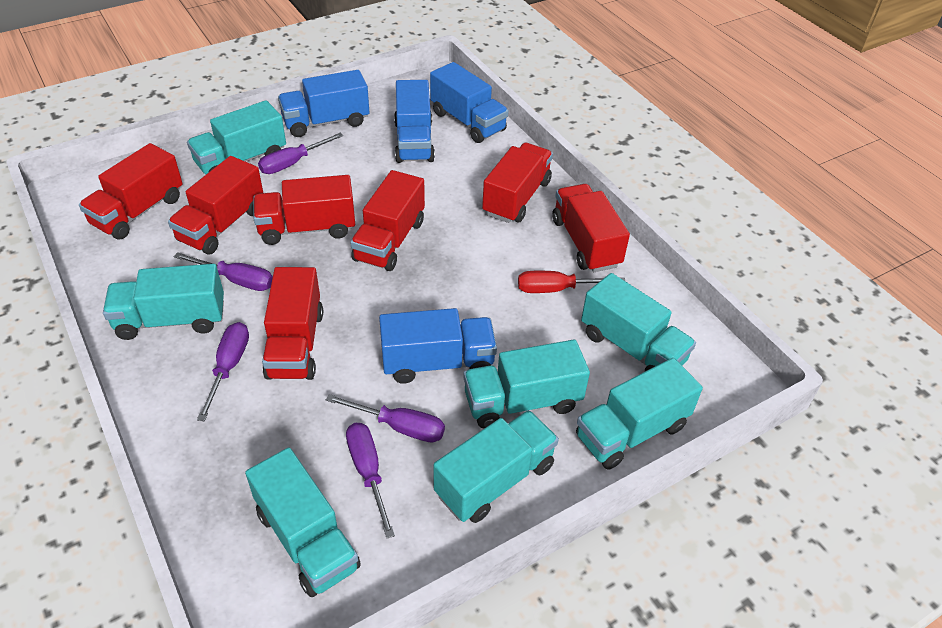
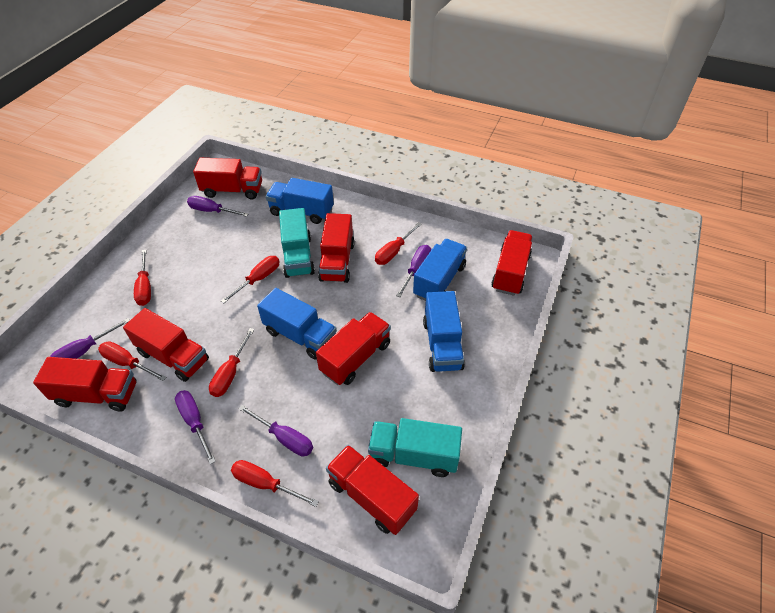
red screwdriver: 1 -> 6
turquoise truck: 7 -> 2

